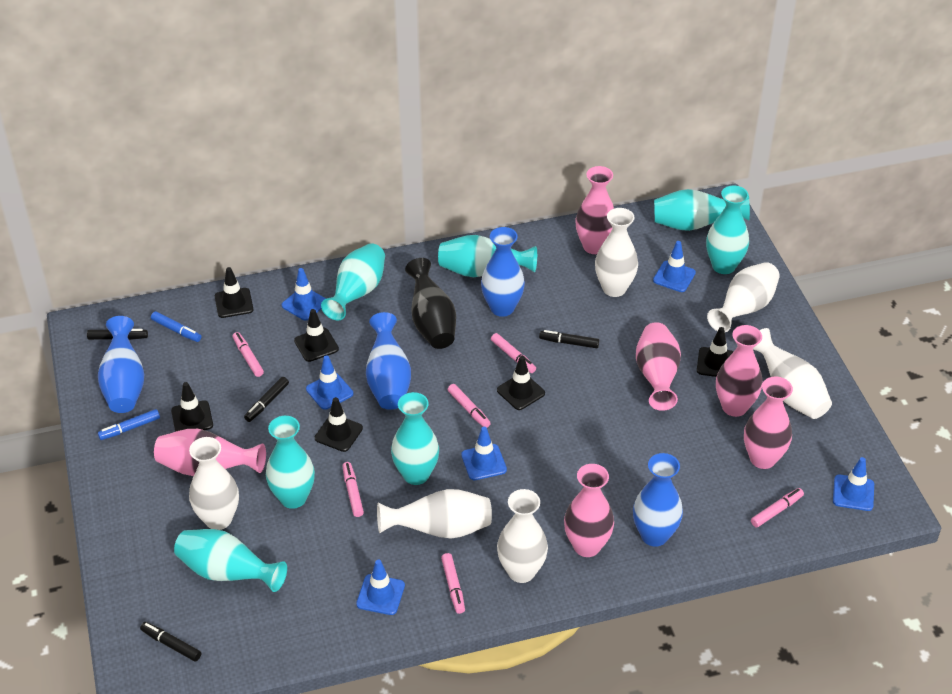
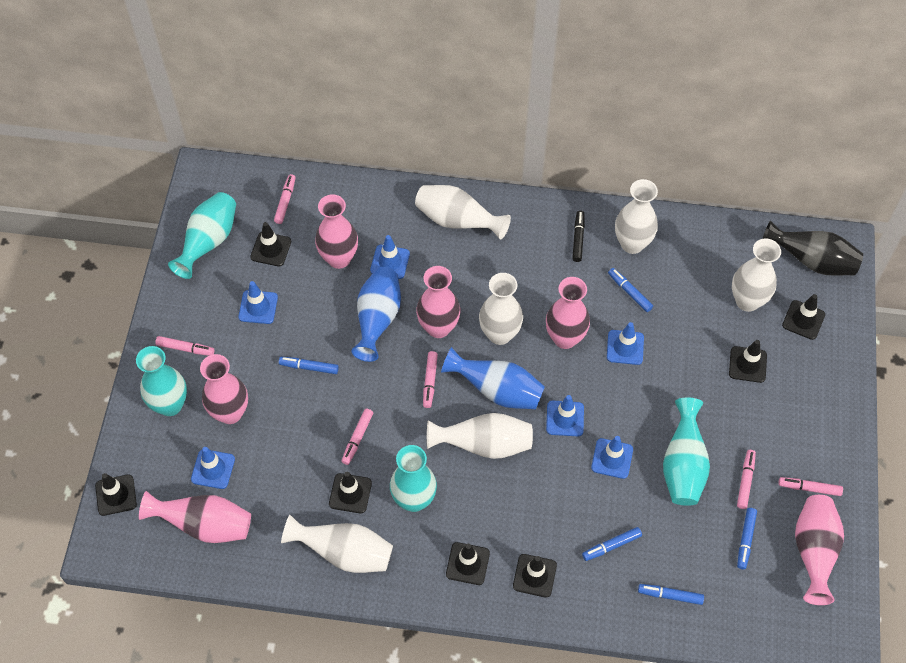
black marker: 4 -> 1
black traffic cone: 6 -> 7
blue marker: 2 -> 5
blue vase: 4 -> 2
turquoise vase: 7 -> 4

